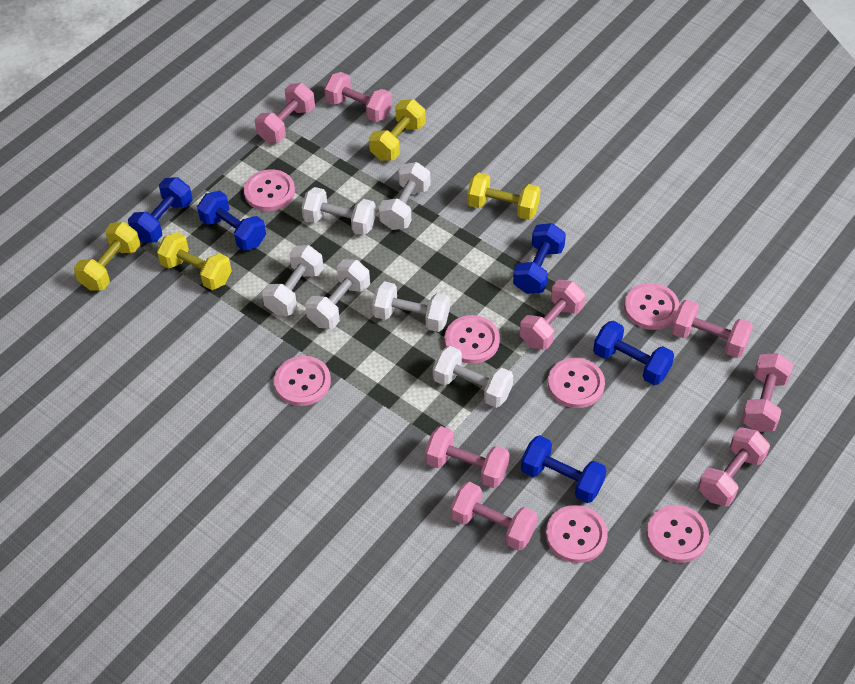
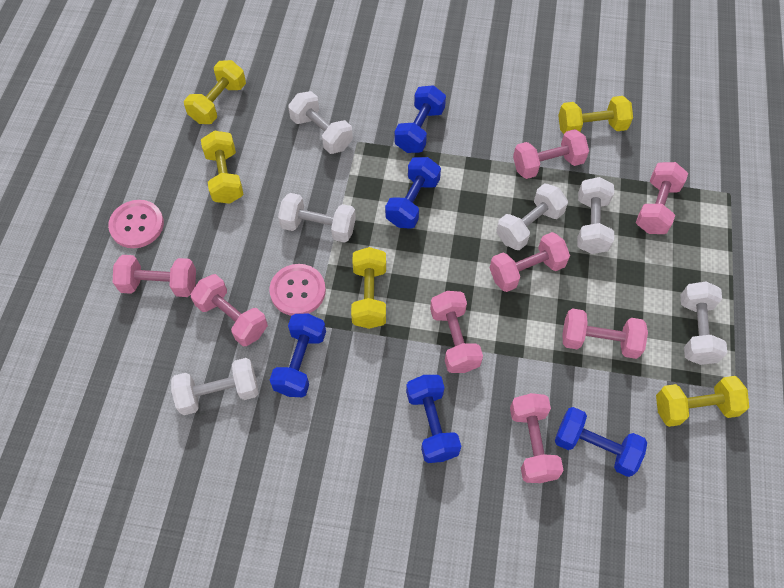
pink button: 7 -> 2
yellow dumbbell: 4 -> 5

